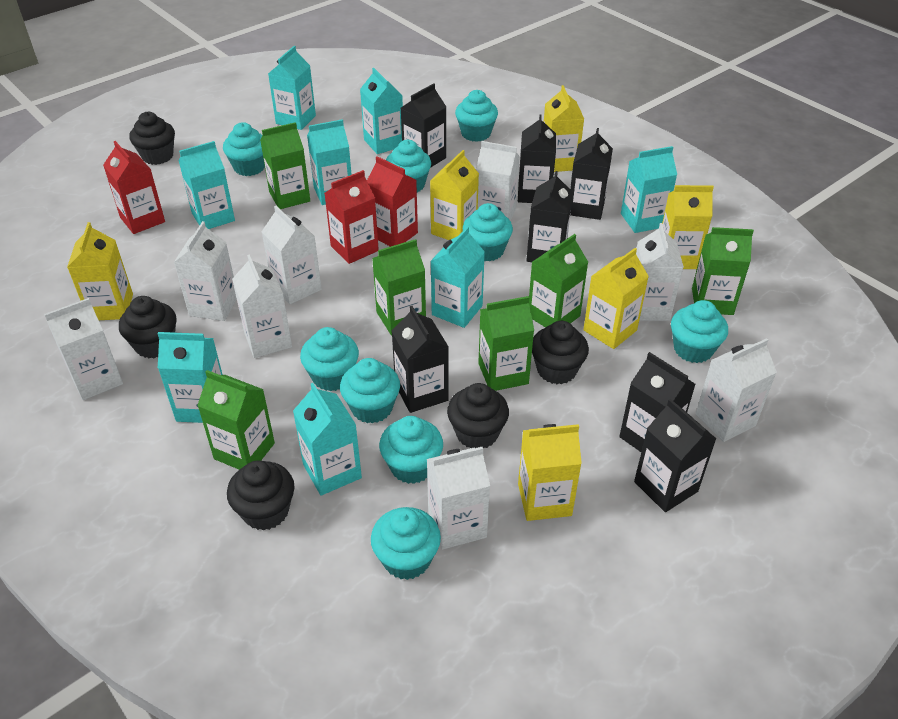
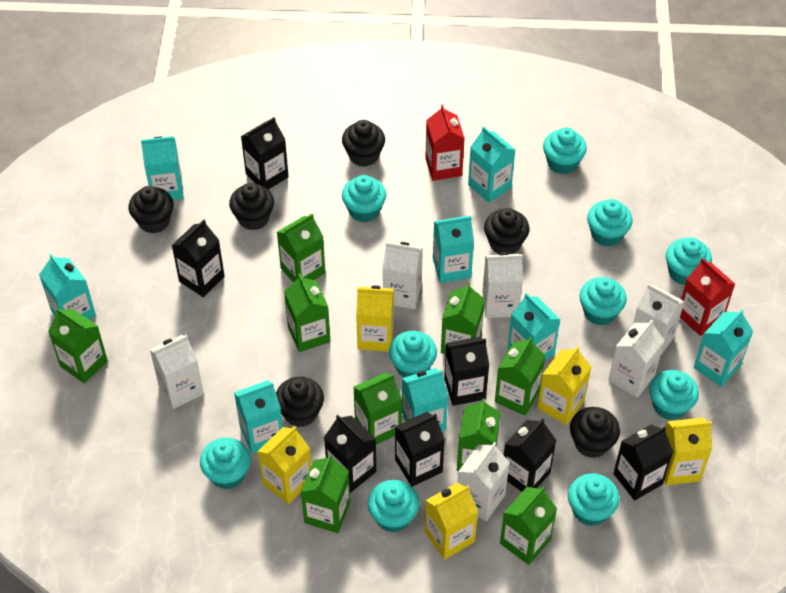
black cupcake: 5 -> 6
green carton: 6 -> 9
red carton: 3 -> 2
turquoise cupcake: 9 -> 10
white carton: 8 -> 6
yellow carton: 6 -> 5

